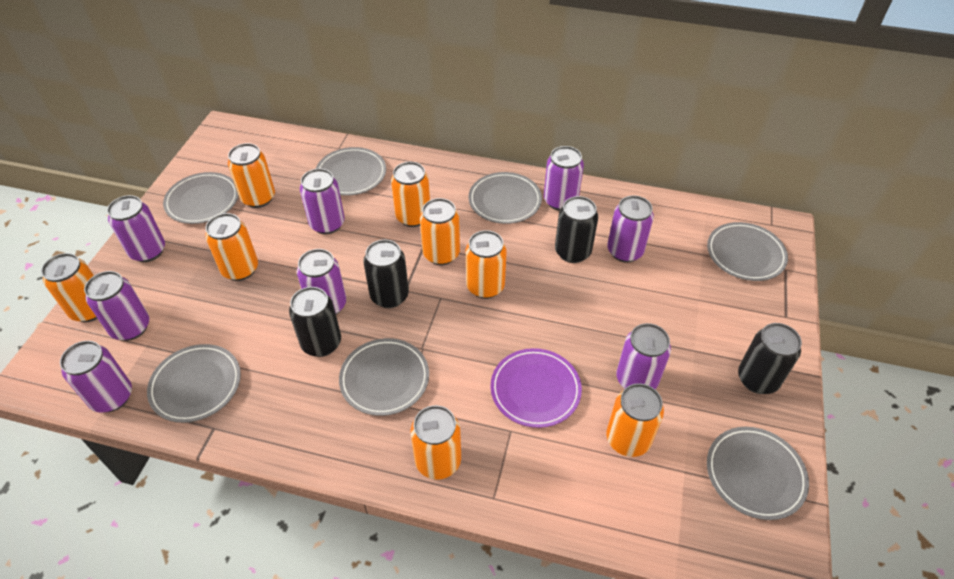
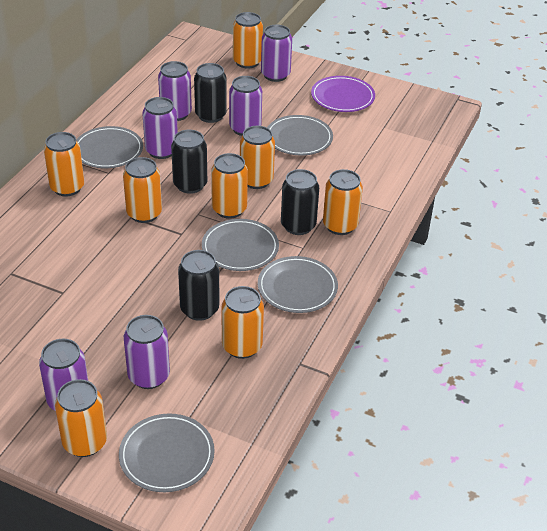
grey plate: 7 -> 5
purple can: 8 -> 6

